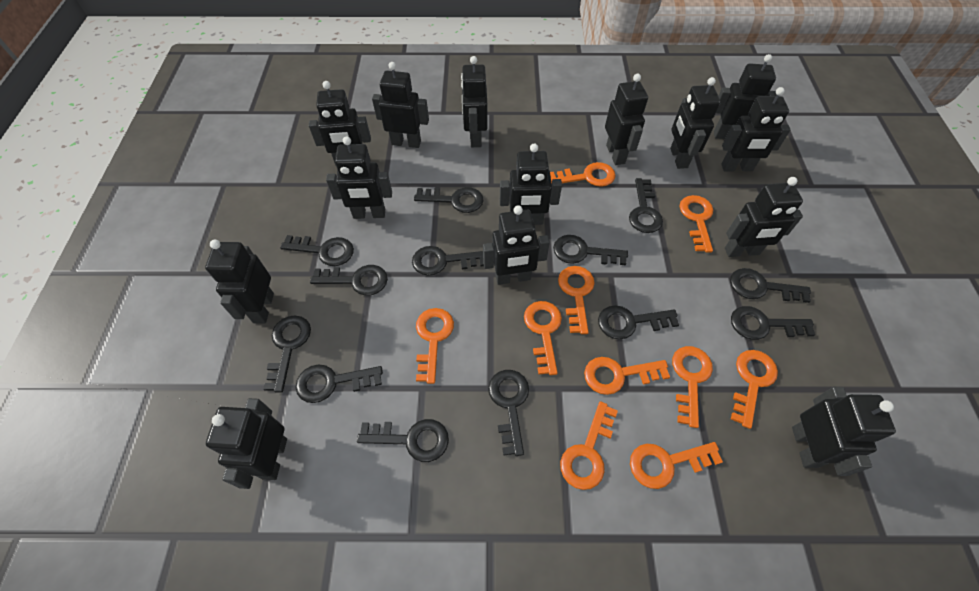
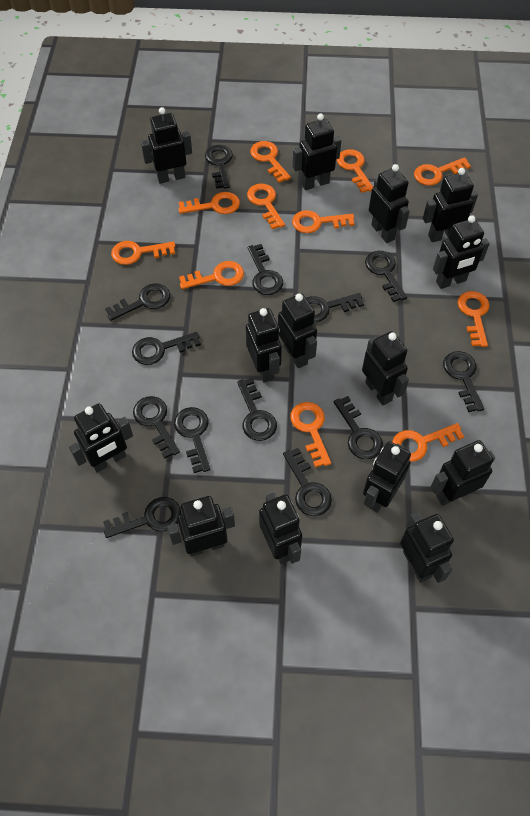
orange key: 10 -> 11

